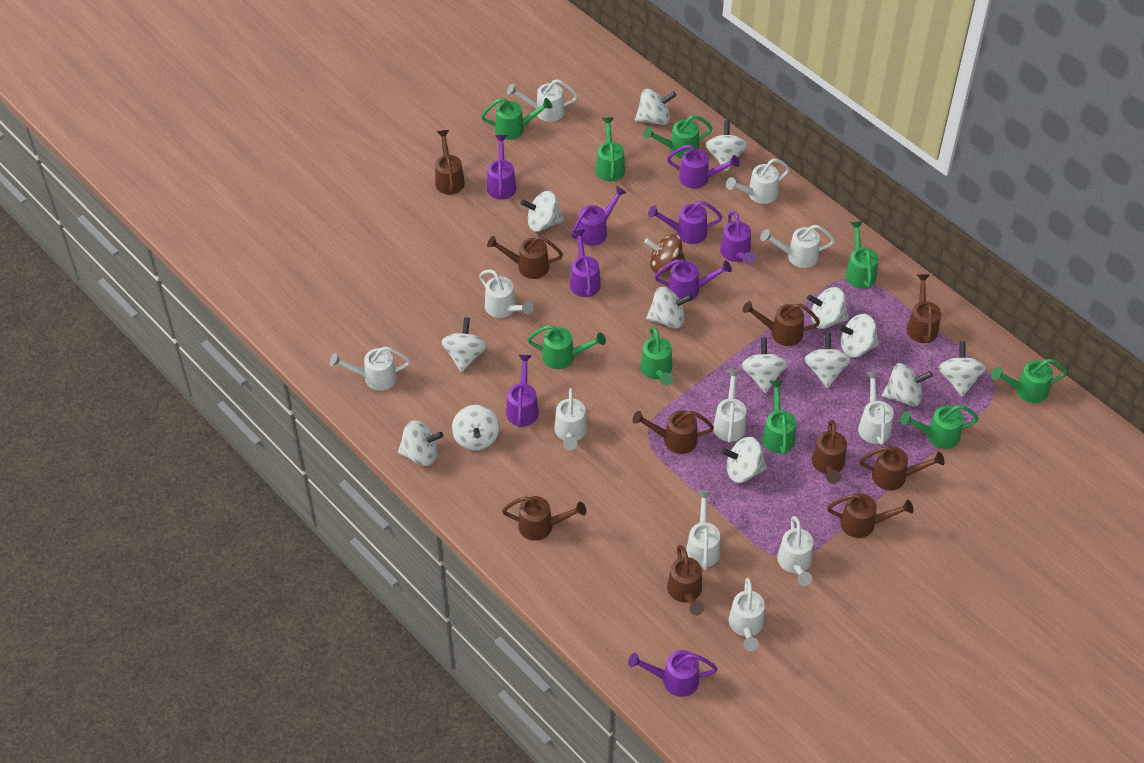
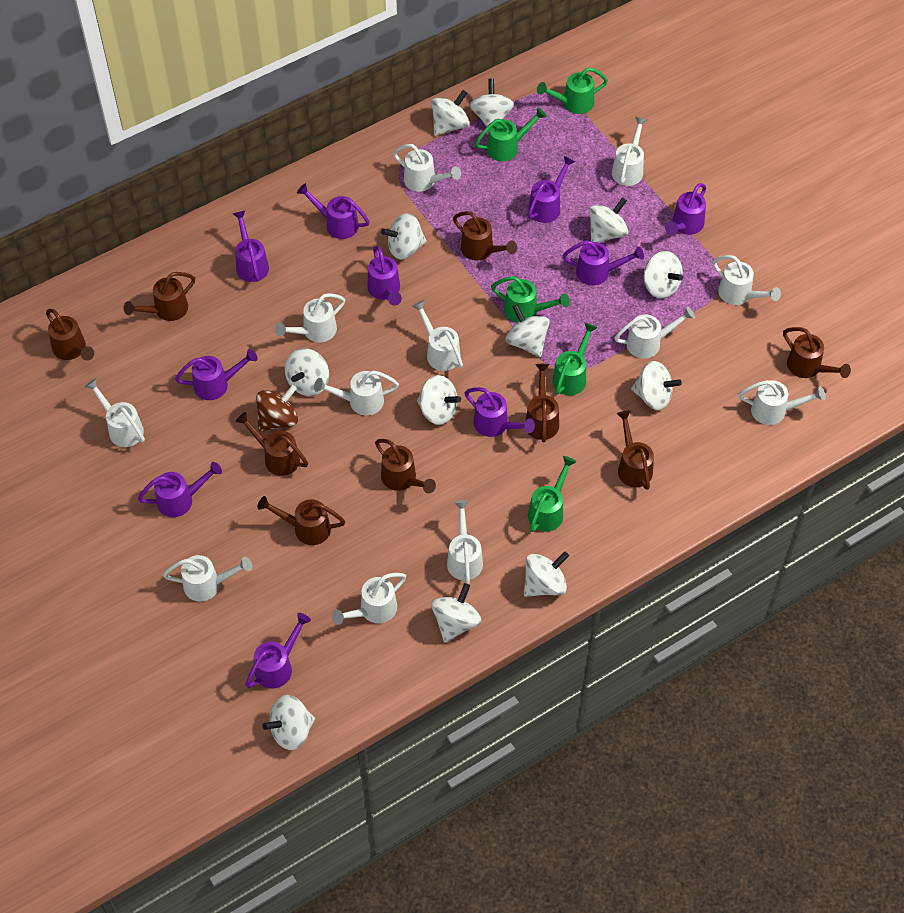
brown watering can: 10 -> 9
green watering can: 9 -> 5
purple watering can: 9 -> 10
white spinning top: 14 -> 12
white watering can: 11 -> 12

